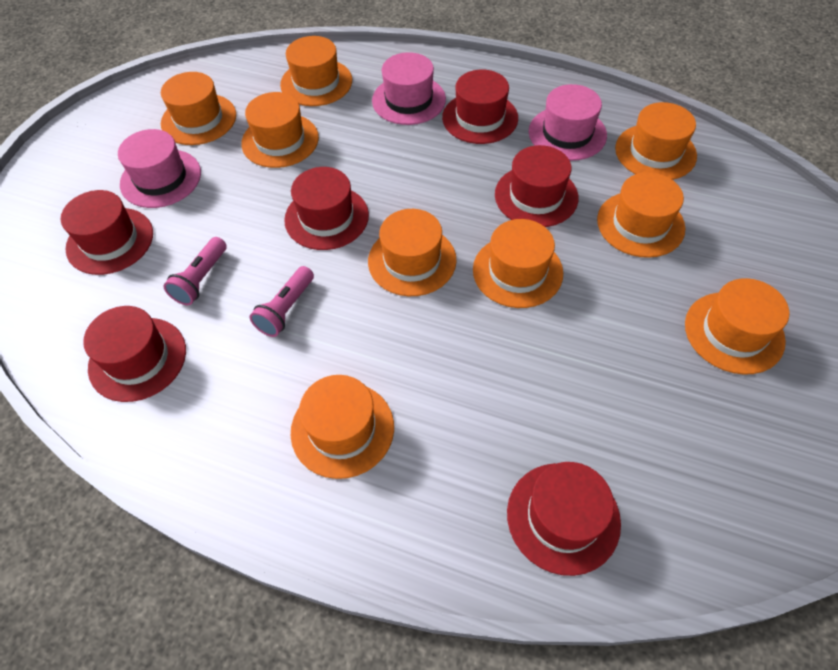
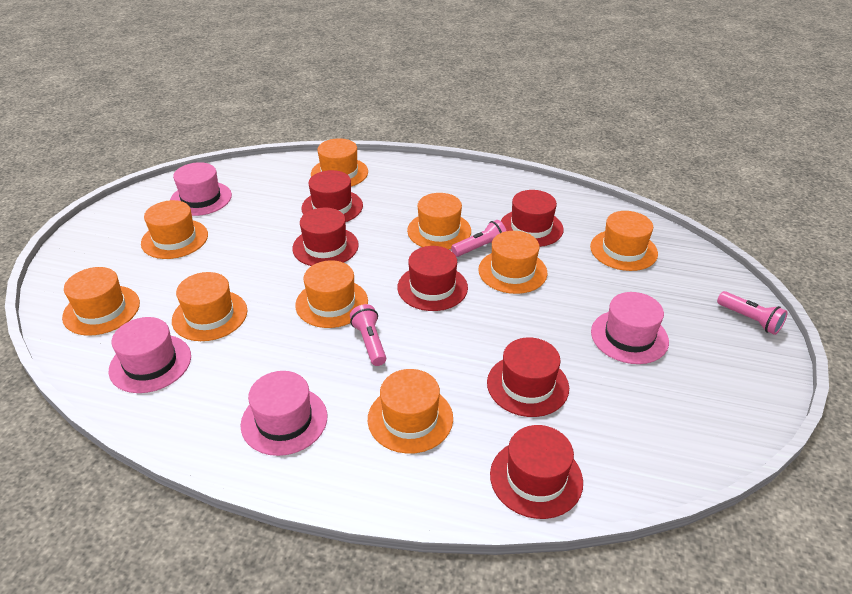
pink flashlight: 2 -> 3
pink hat: 3 -> 4

